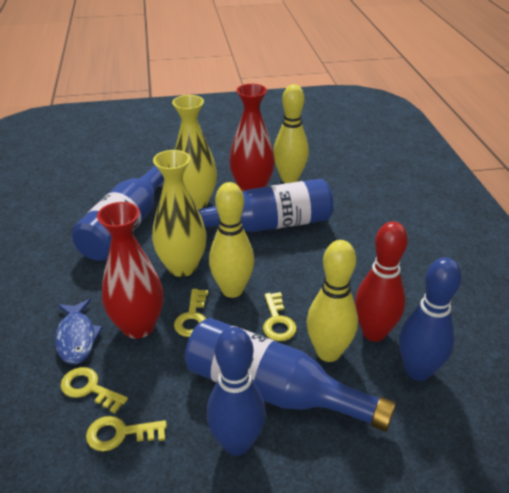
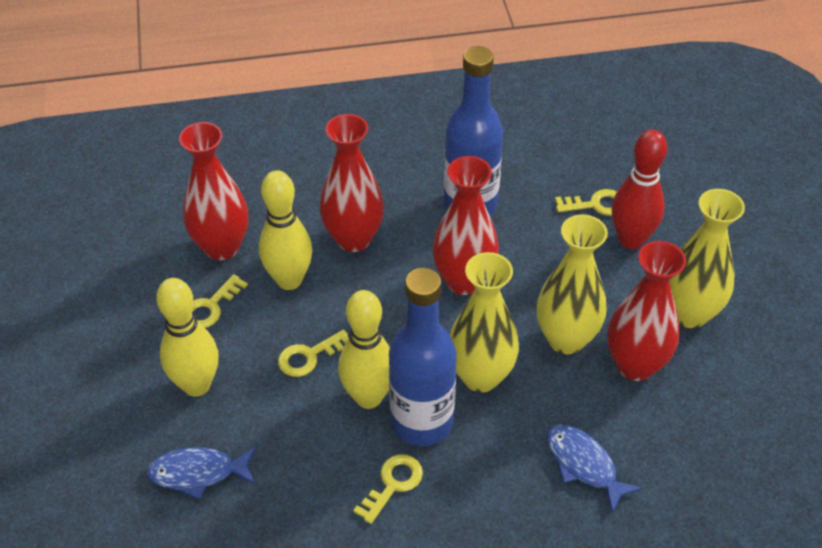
blue bottle: 3 -> 2
blue bowling pin: 2 -> 0
blue fish: 1 -> 2
red vase: 2 -> 4
yellow vase: 2 -> 3

